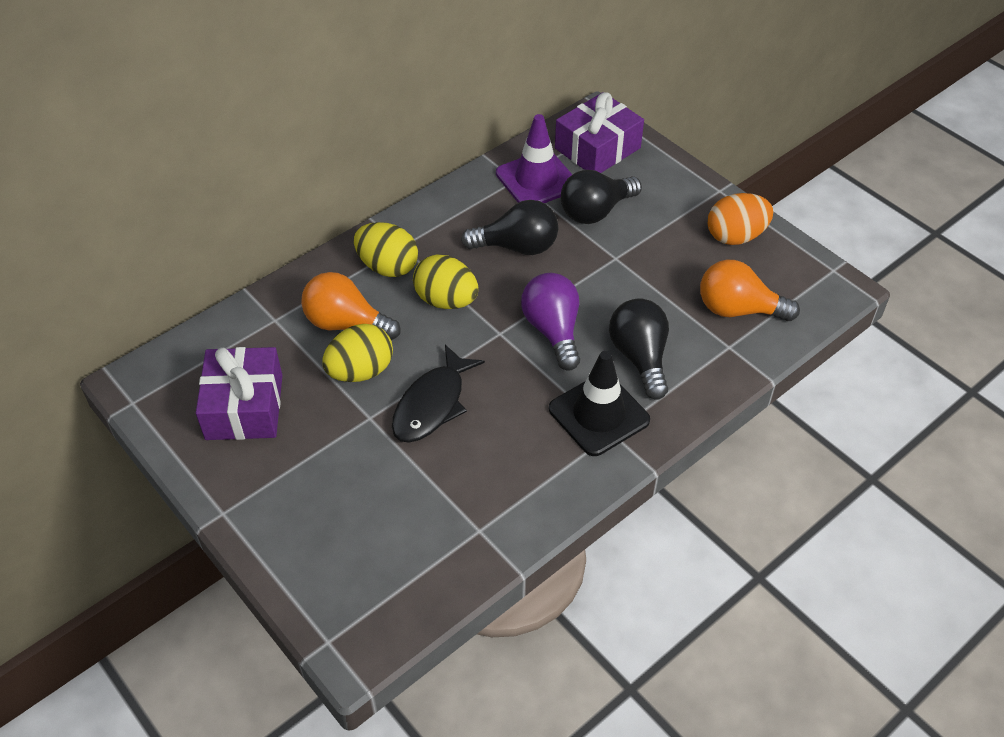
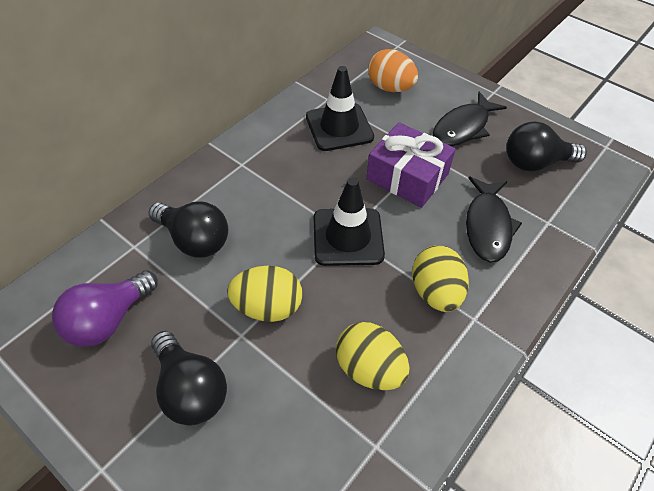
black fish: 1 -> 2
black traffic cone: 1 -> 2
orange light bulb: 2 -> 0
purple gift: 2 -> 1
purple traffic cone: 1 -> 0

